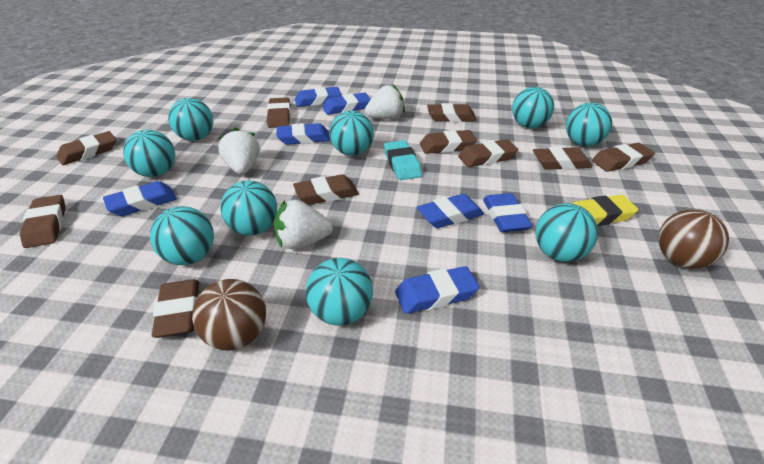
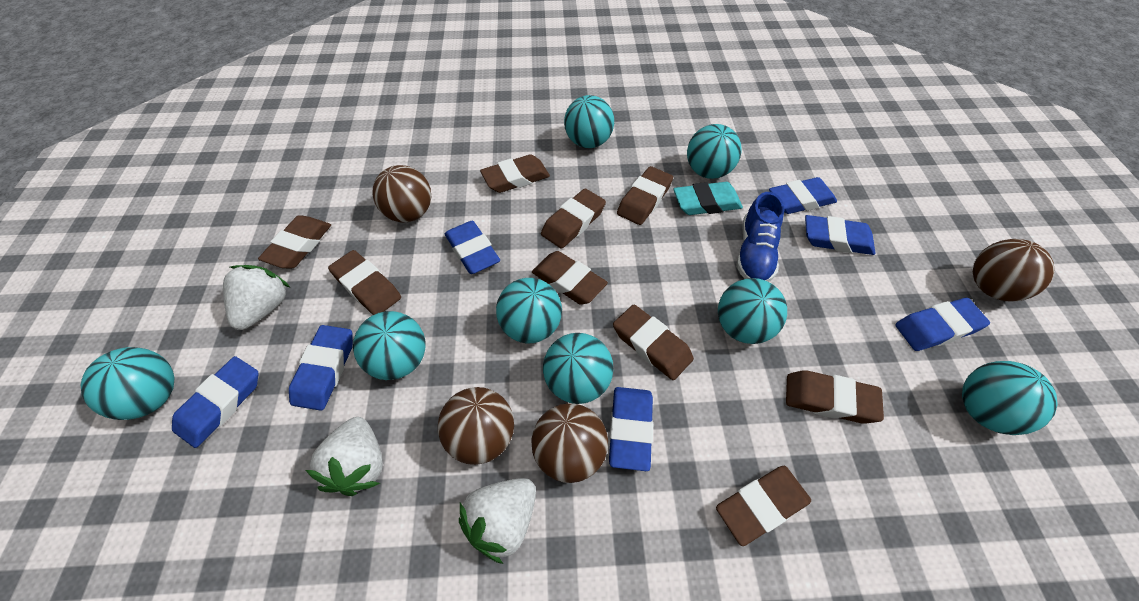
blue shoe: 0 -> 1
brown ball: 2 -> 4
brown eraser: 10 -> 9
turquoise ball: 9 -> 8
yellow eraser: 1 -> 0

